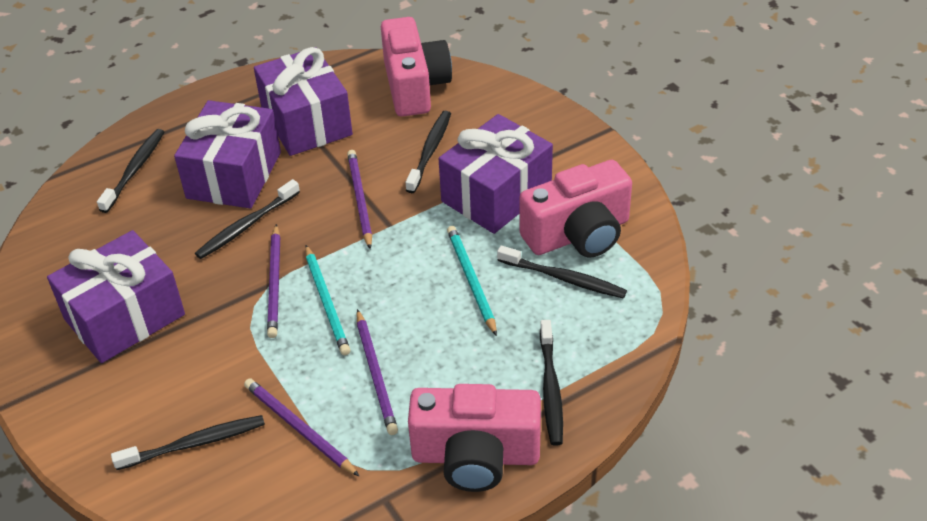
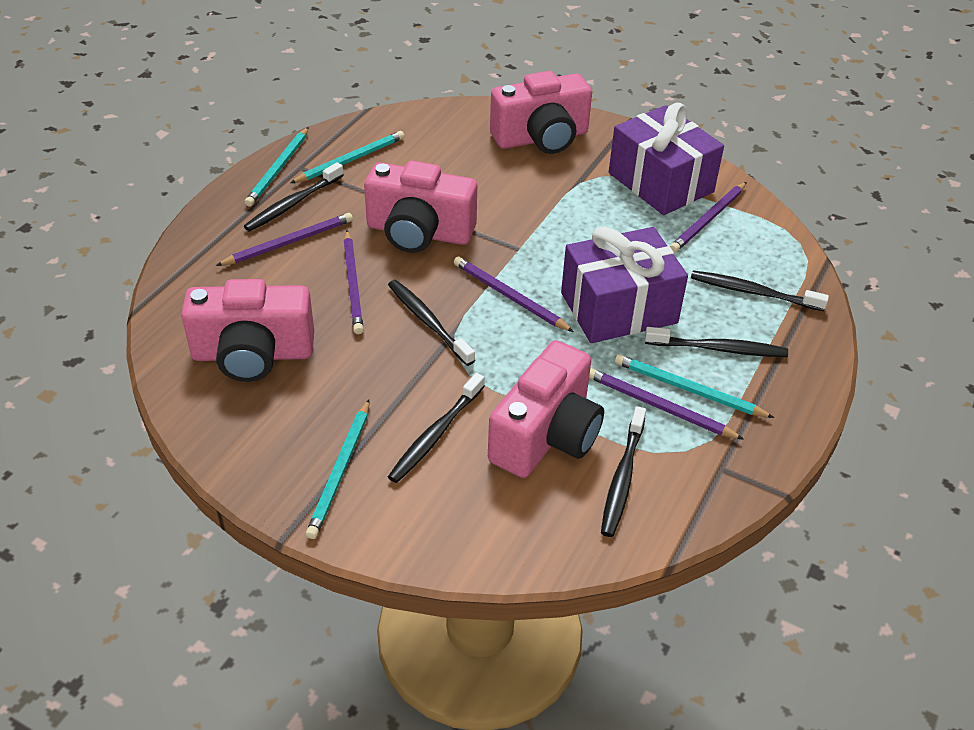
pink camera: 3 -> 4
purple gift: 4 -> 2
purple pencil: 4 -> 5
turquoise pencil: 2 -> 4

